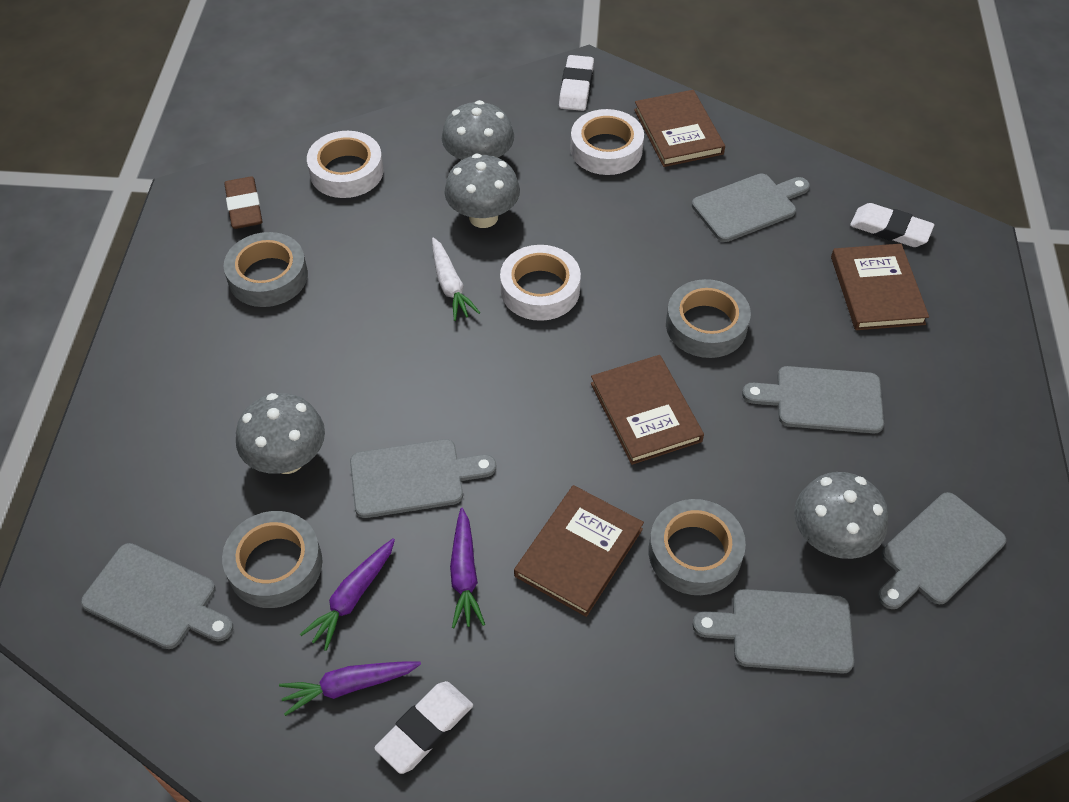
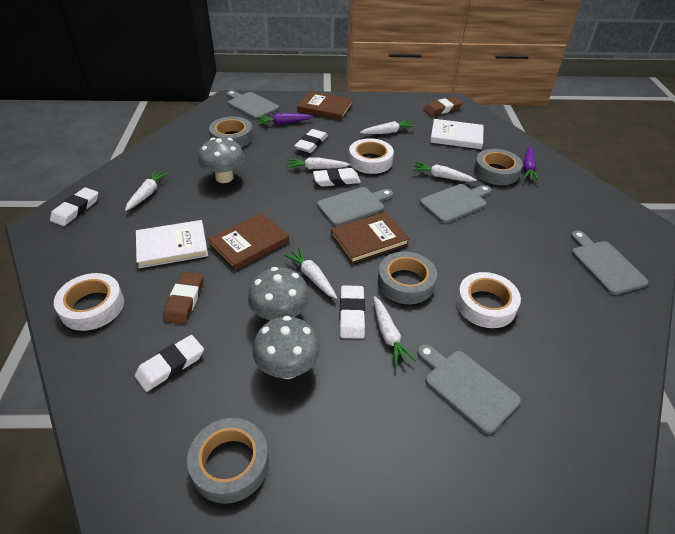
brown book: 4 -> 3
brown eraser: 1 -> 2
grey cutting board: 6 -> 5
grey mushroom: 4 -> 3
purple carrot: 3 -> 2
white book: 0 -> 2
white carrot: 1 -> 6
white eraser: 3 -> 5

